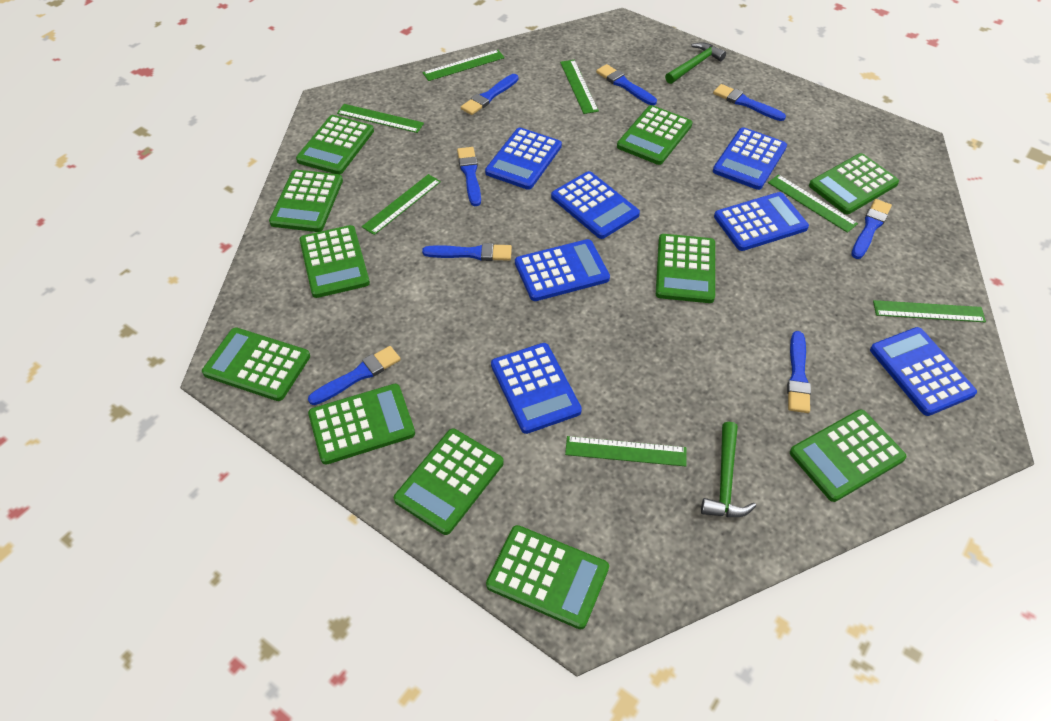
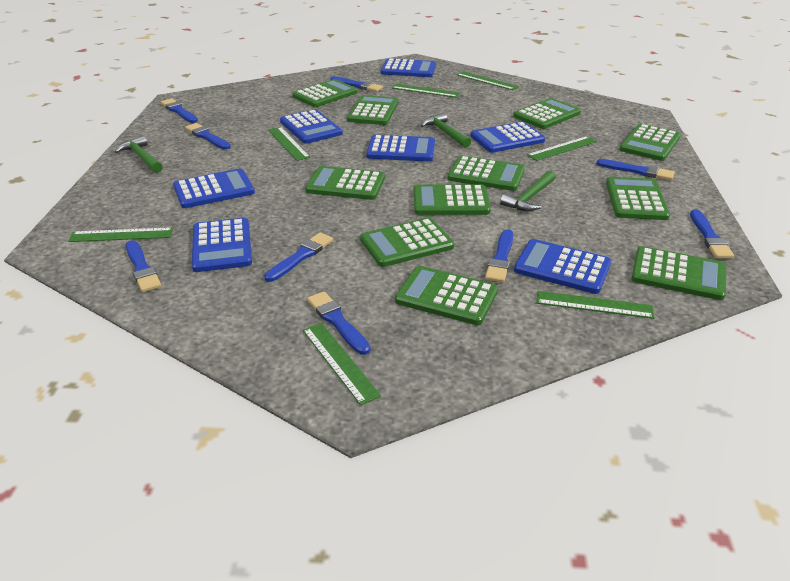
blue brush: 8 -> 9
green hammer: 2 -> 3

